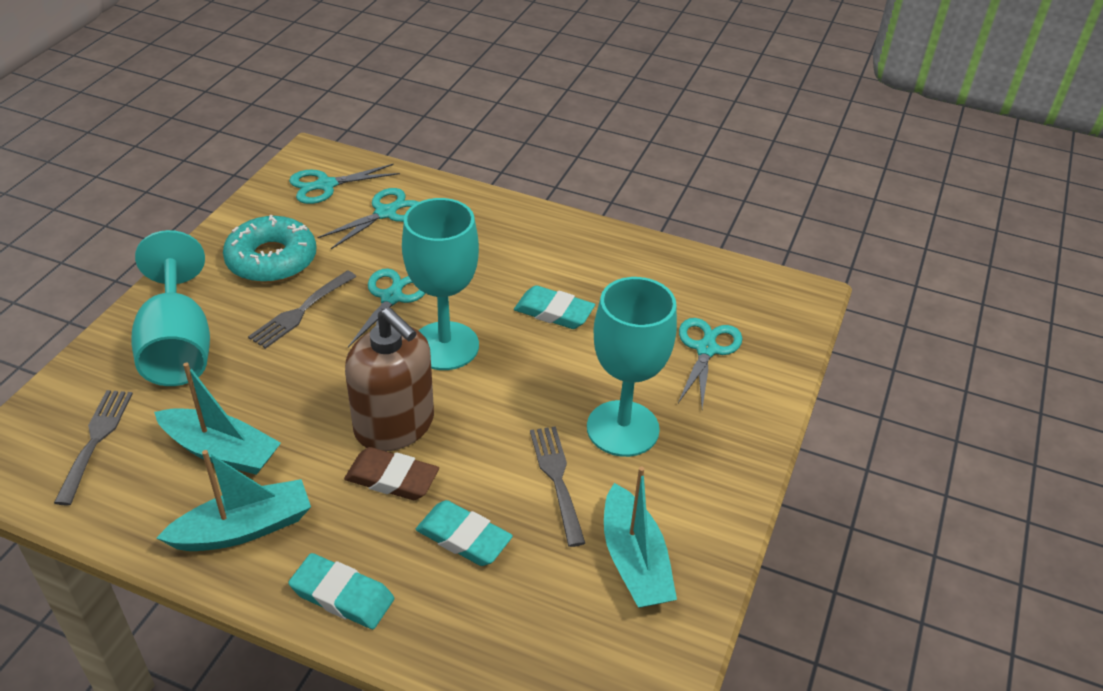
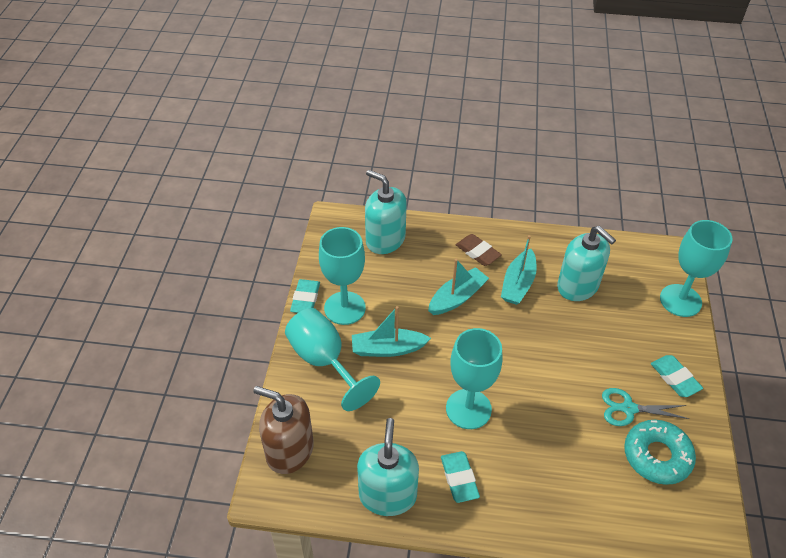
grey fork: 3 -> 0
turquoise goblet: 3 -> 4
turquoise scissors: 4 -> 1
turquoise soap dispenser: 0 -> 3

